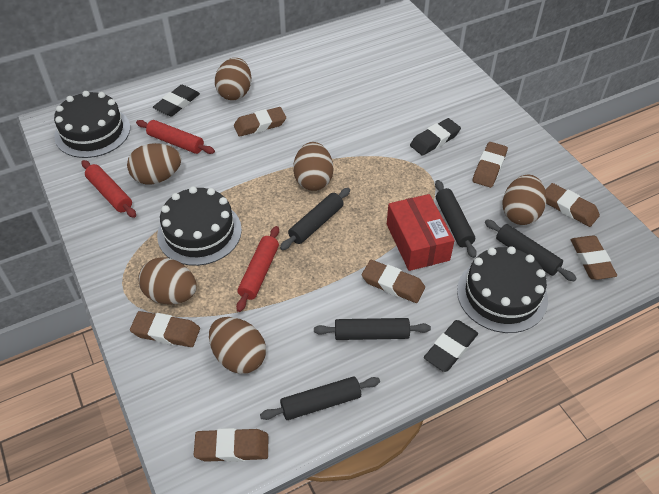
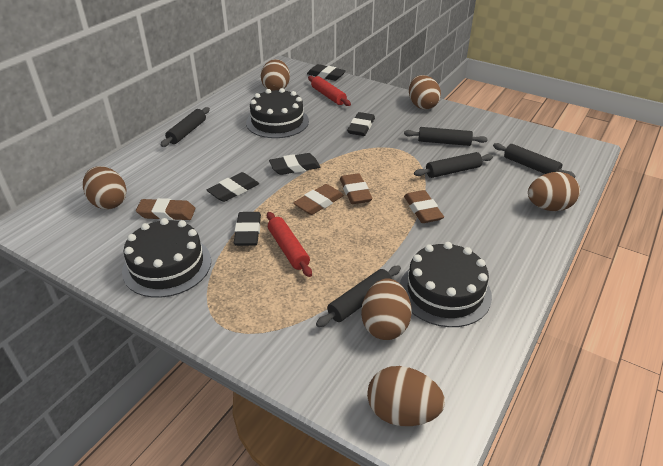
black eraser: 3 -> 5
brown eraser: 7 -> 4
red box: 1 -> 0
red rolling pin: 3 -> 2

